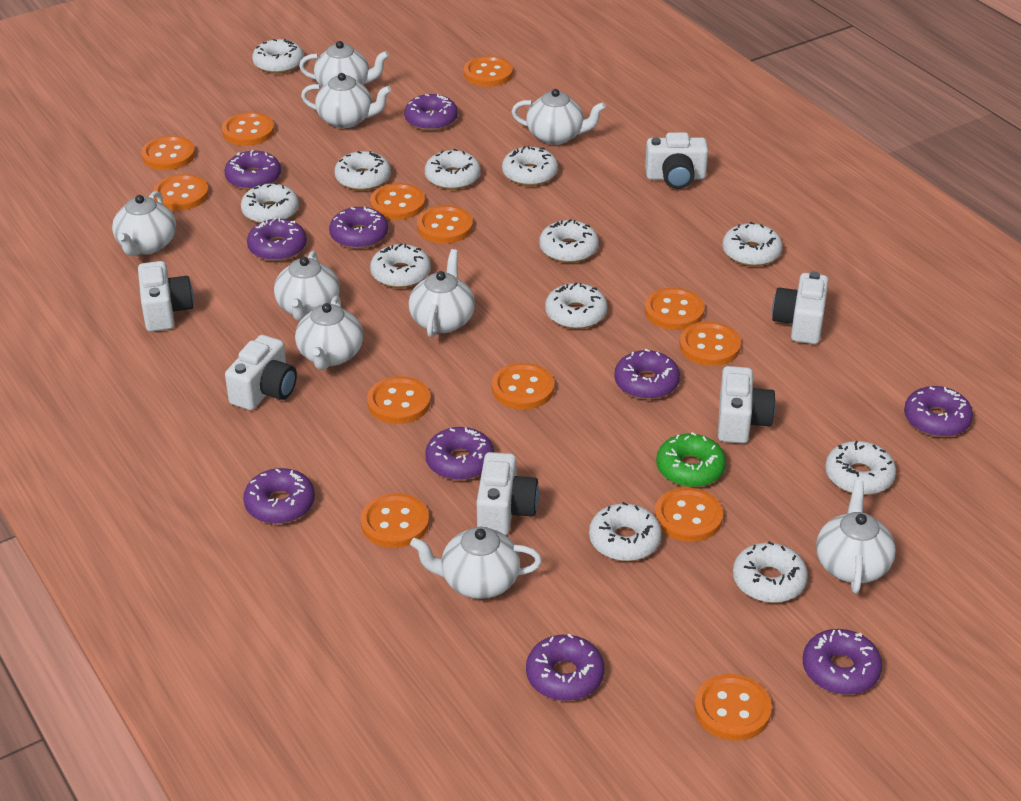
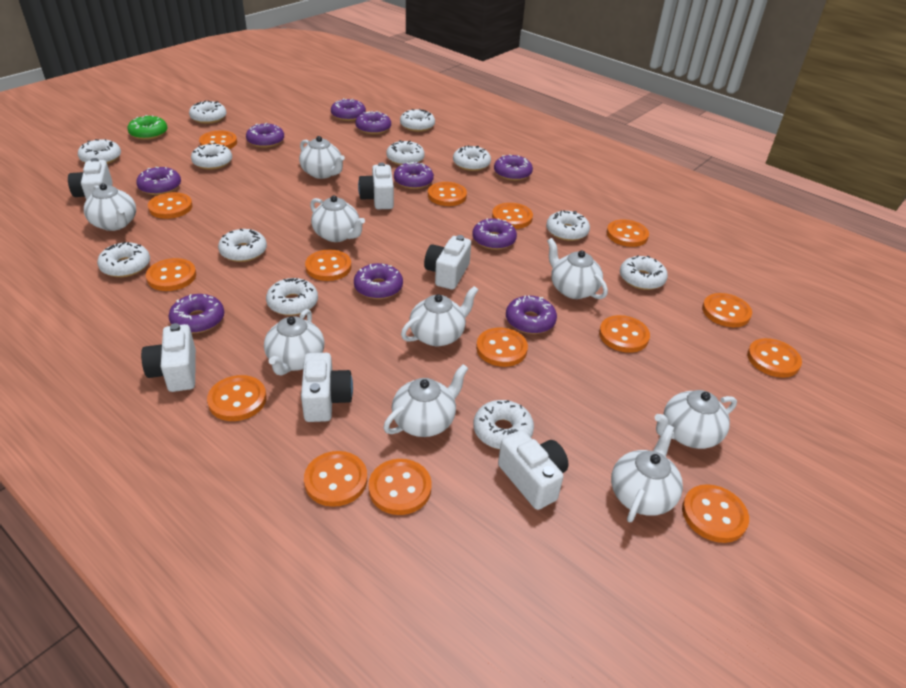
orange button: 13 -> 15

